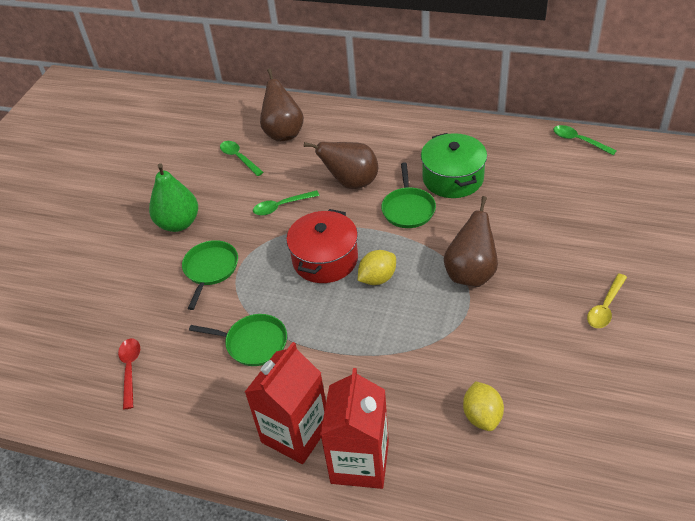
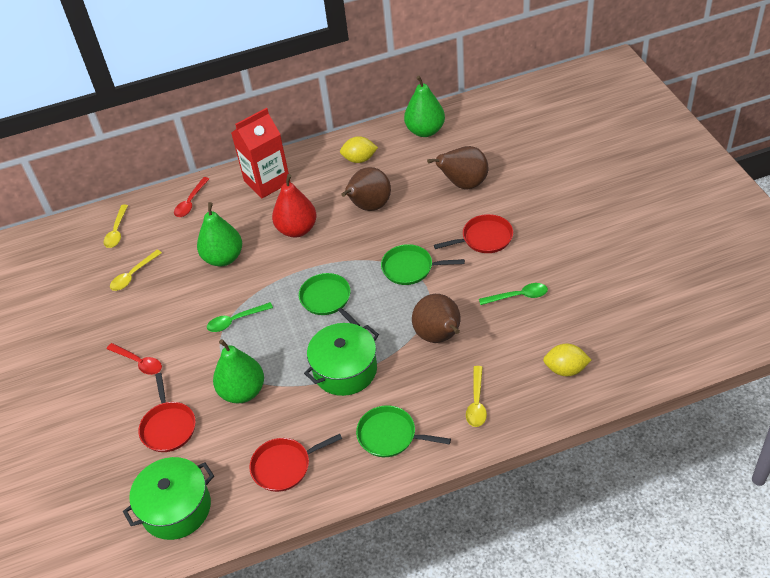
green pear: 1 -> 3
green pot: 1 -> 2
green spoon: 3 -> 2
red carton: 2 -> 1
red pan: 0 -> 3
red pear: 0 -> 1
red pot: 1 -> 0
red spoon: 1 -> 2
yellow spoon: 1 -> 3

